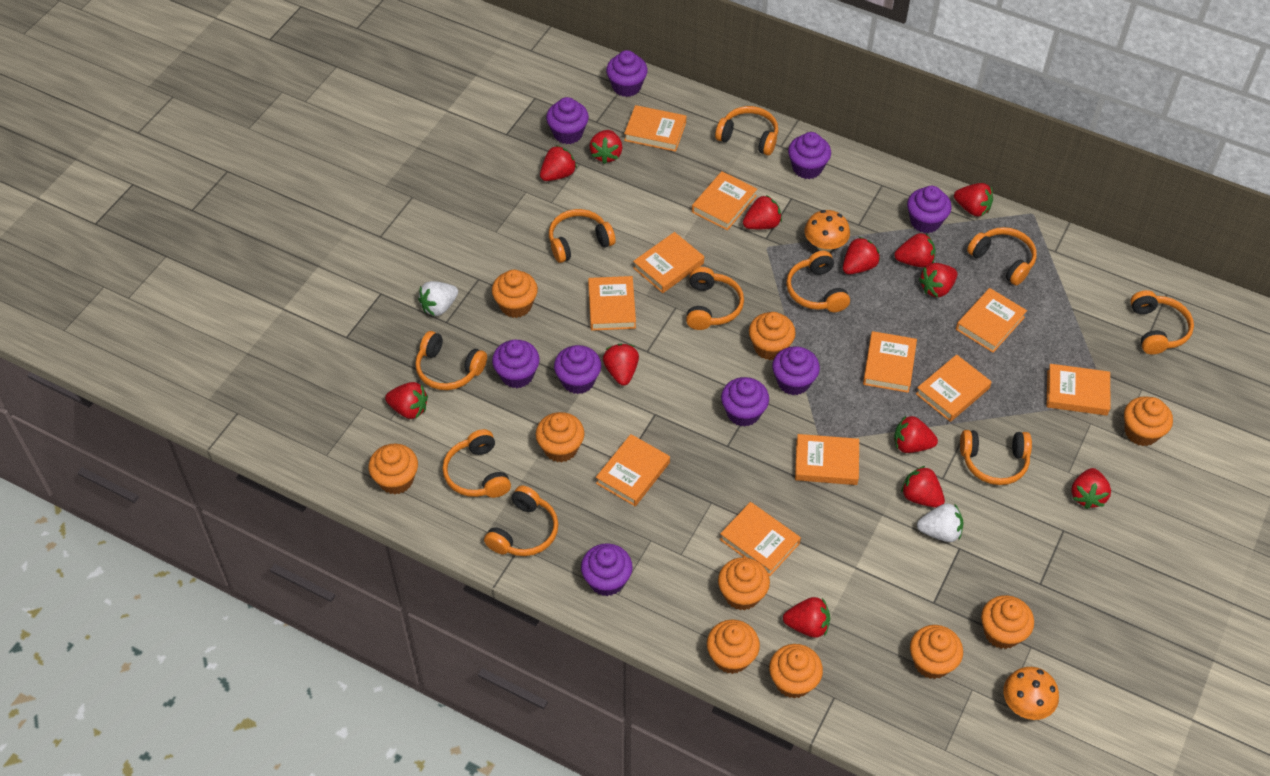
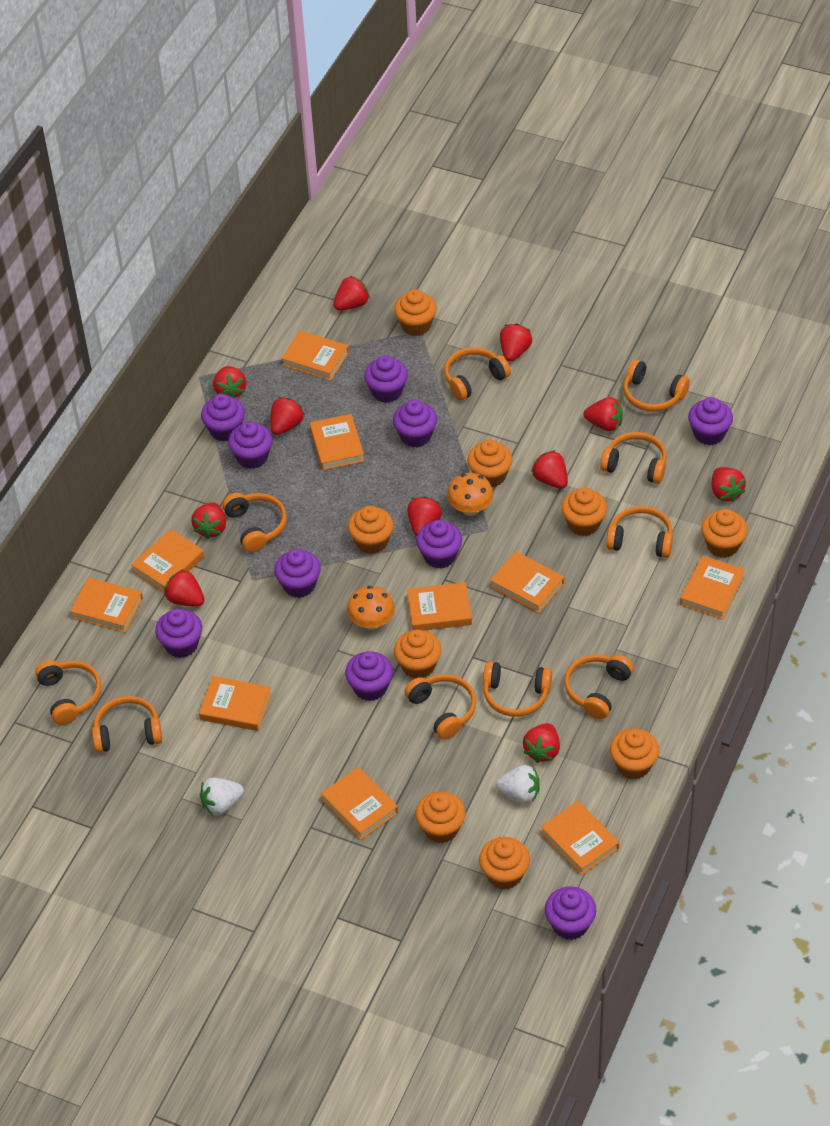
orange book: 11 -> 10
orange cupcake: 10 -> 9
purple cupcake: 9 -> 10
red strawberry: 13 -> 11

